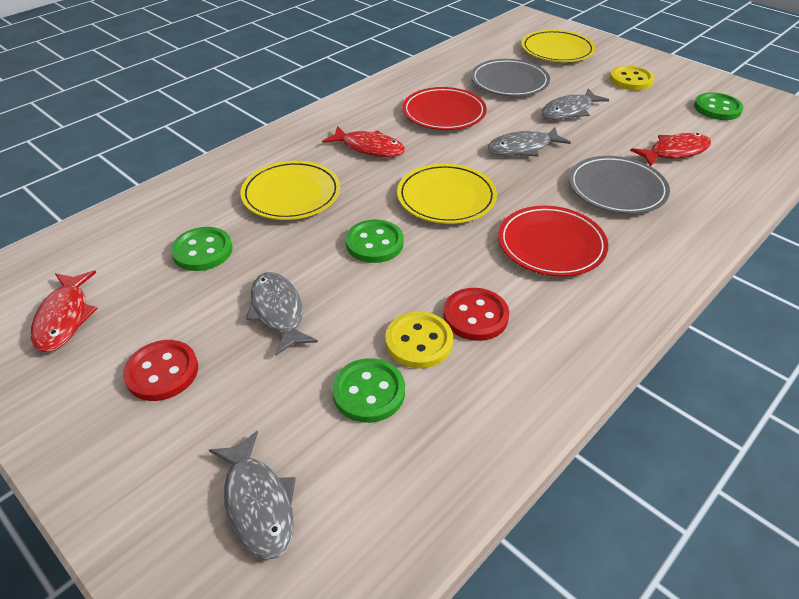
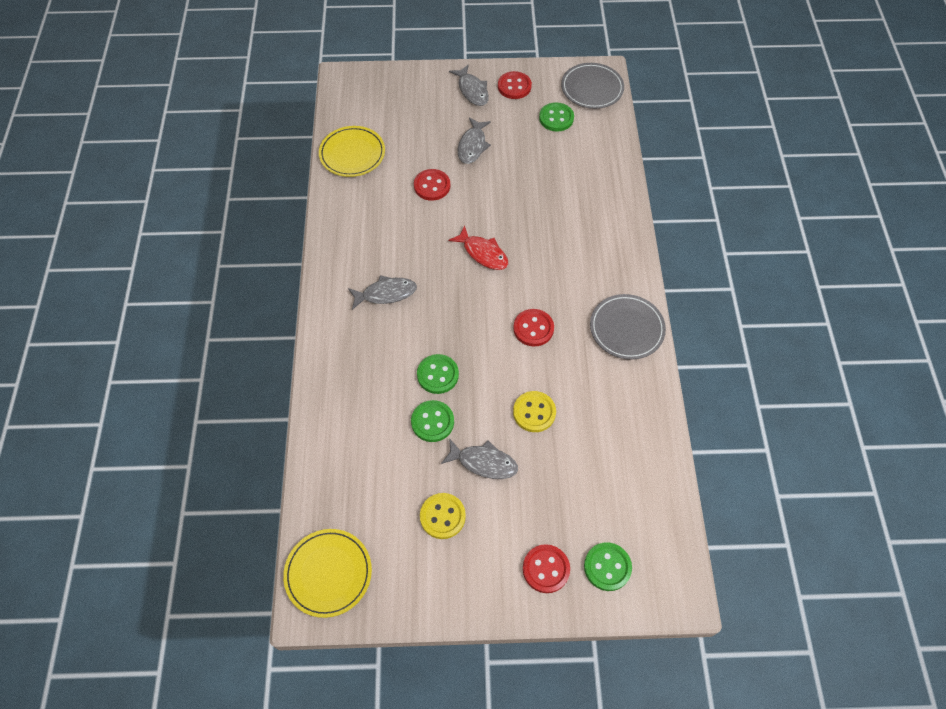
red button: 2 -> 4
red fish: 3 -> 1
red plate: 2 -> 0
yellow plate: 3 -> 2

